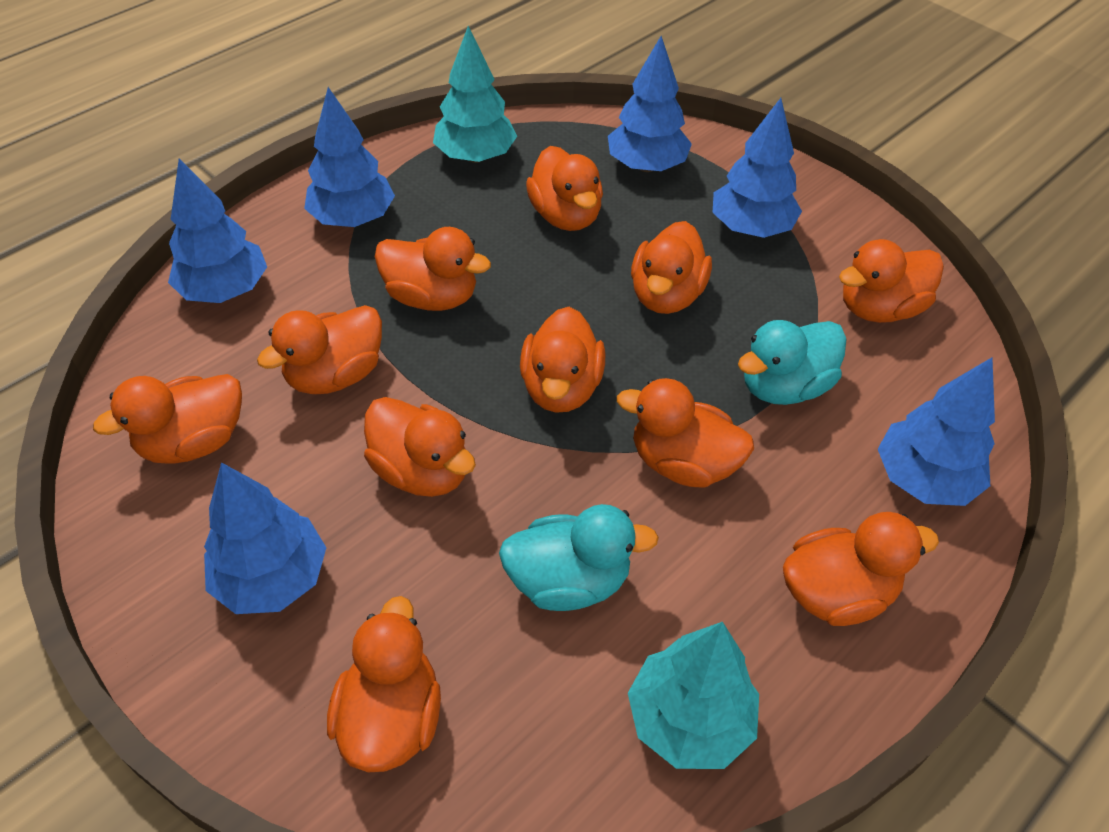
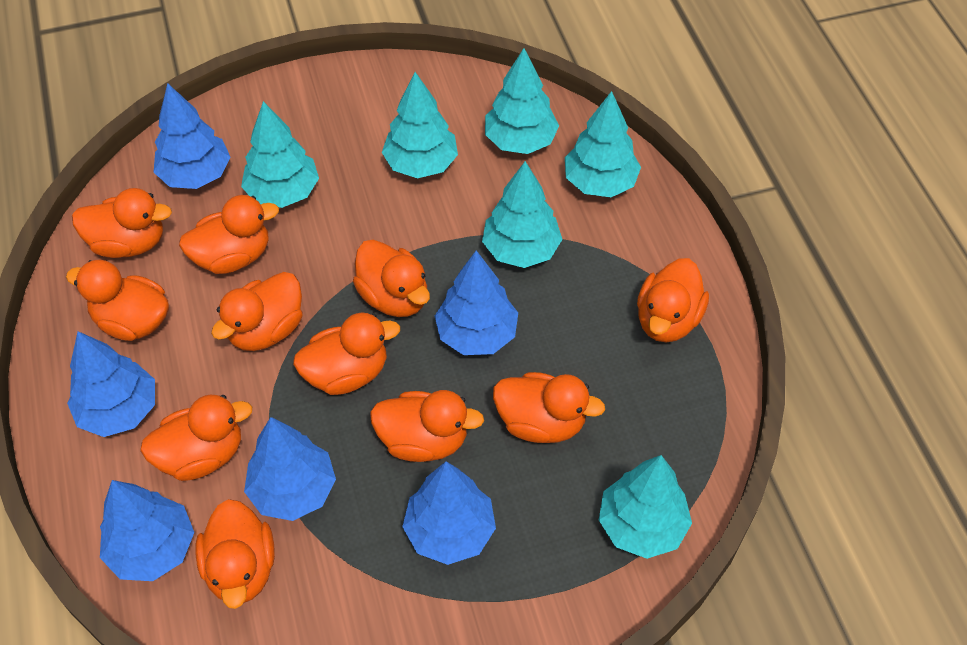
turquoise duck: 2 -> 0
turquoise tree: 2 -> 6

